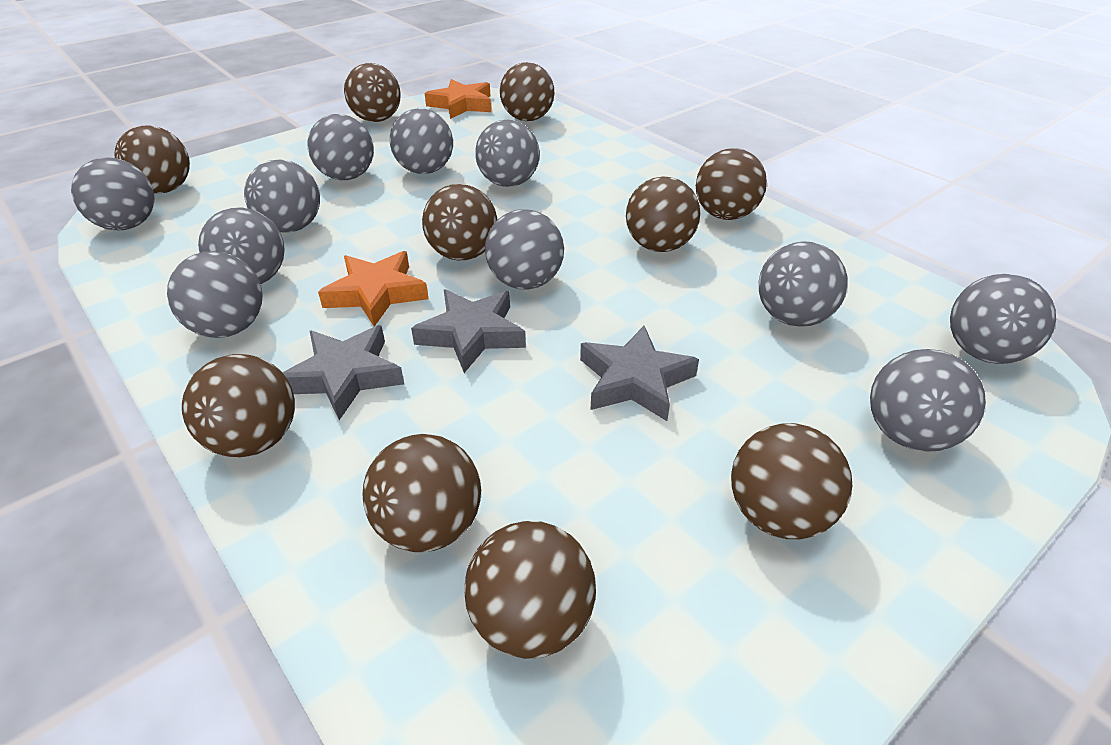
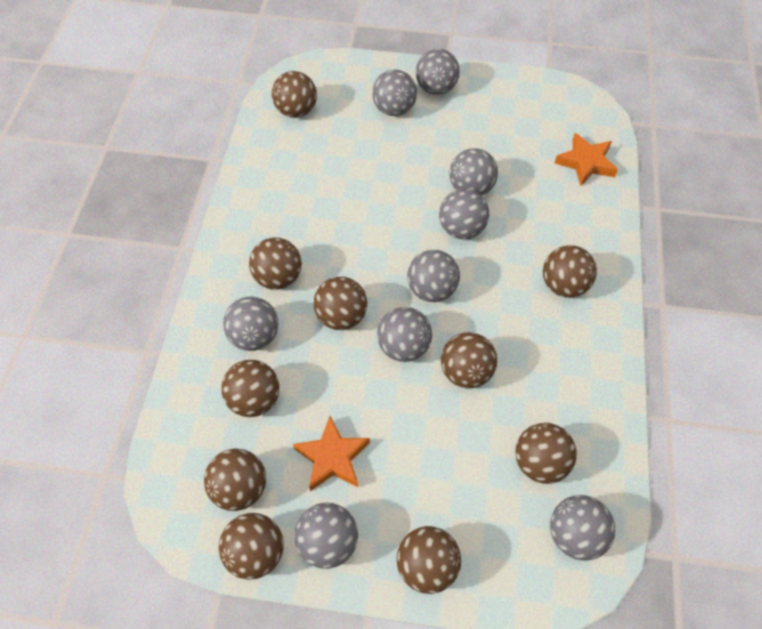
grey ball: 11 -> 9
grey star: 3 -> 0

